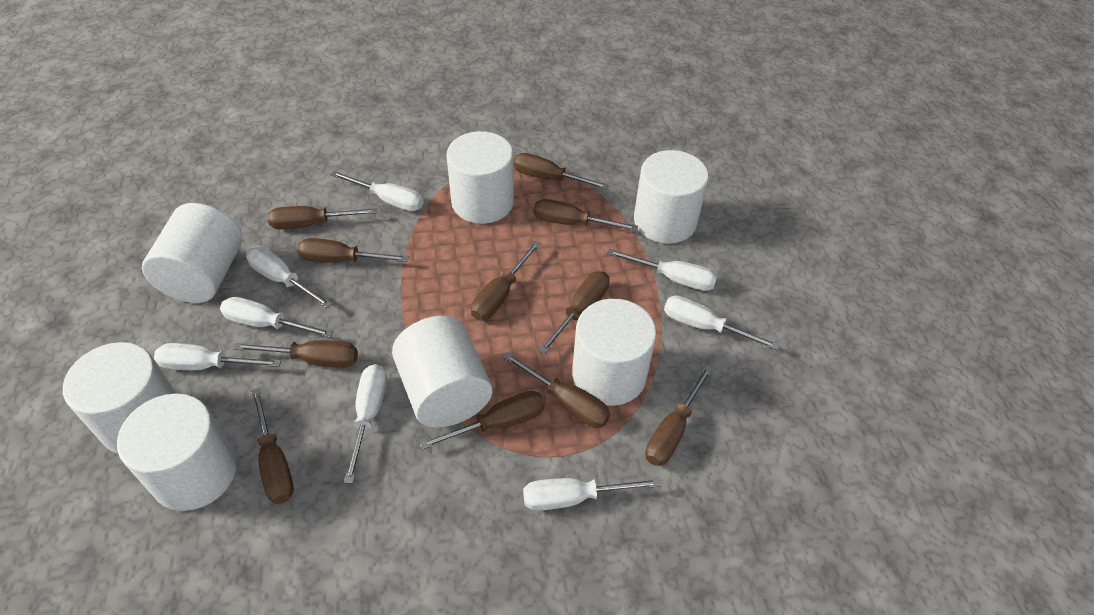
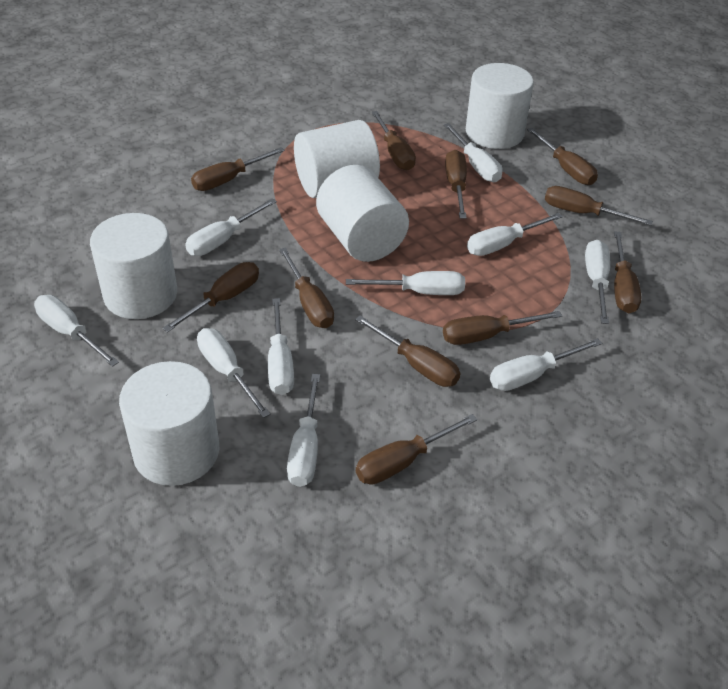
white cylinder: 7 -> 5
white screwdriver: 8 -> 10

